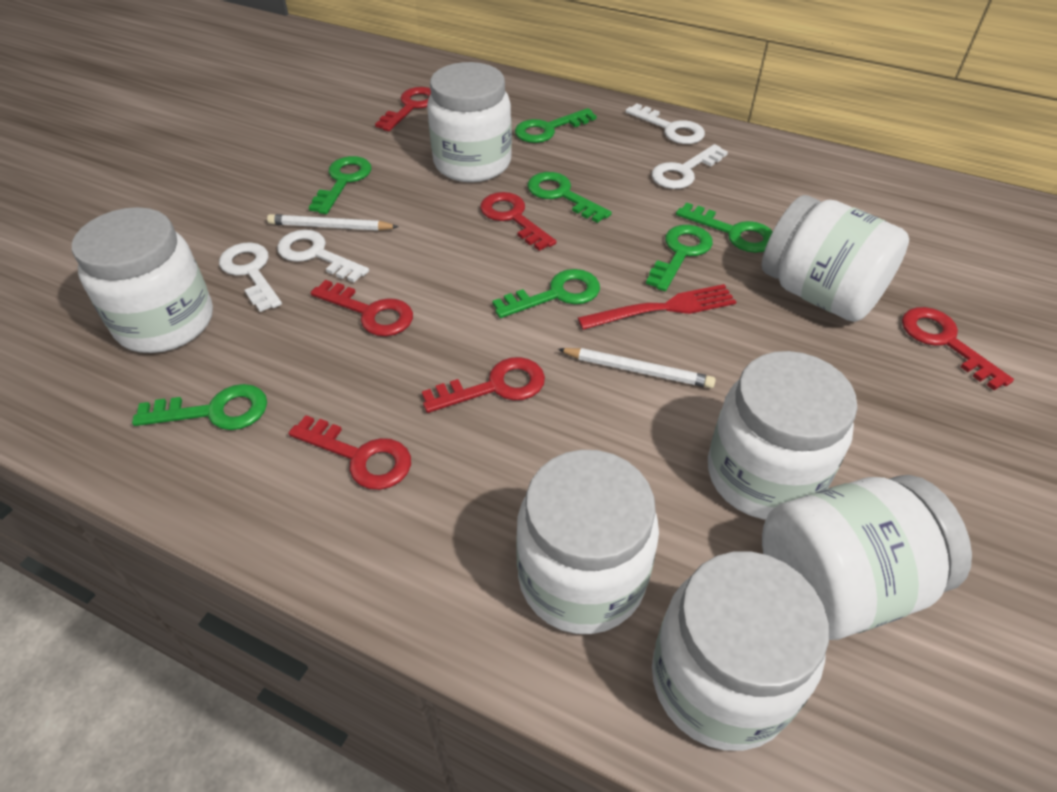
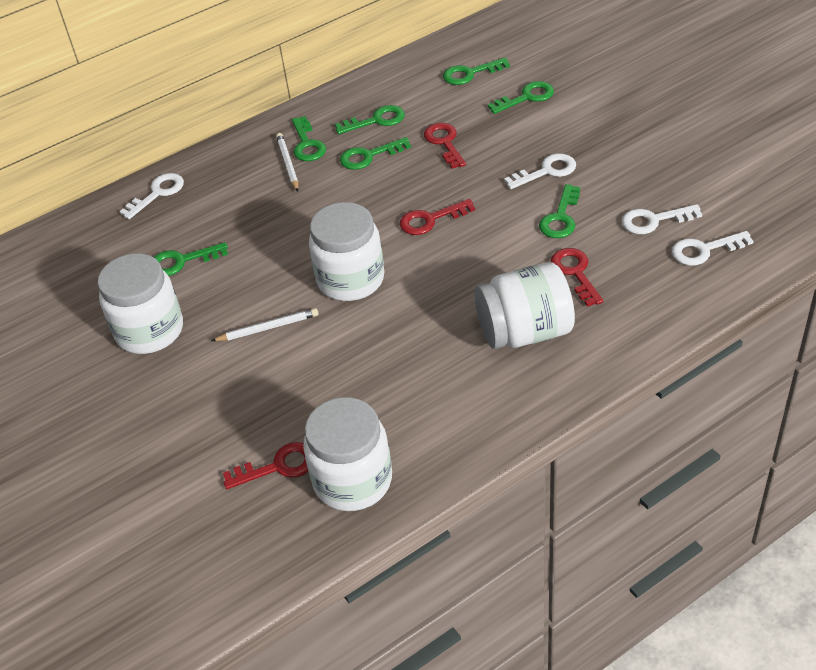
red fork: 1 -> 0
red key: 6 -> 4
white jar: 7 -> 4

